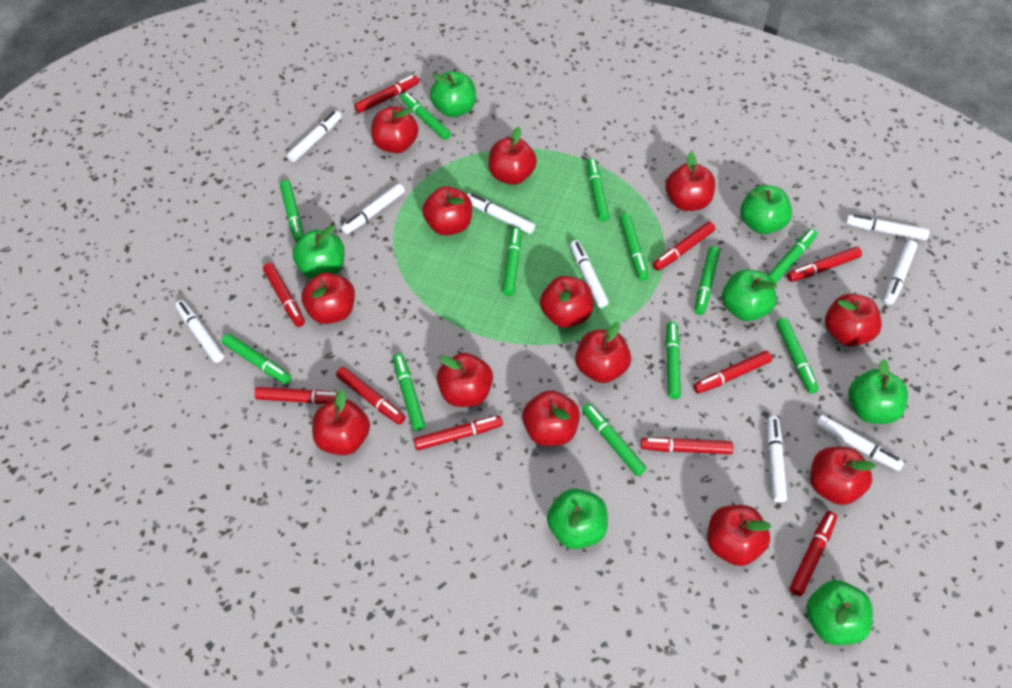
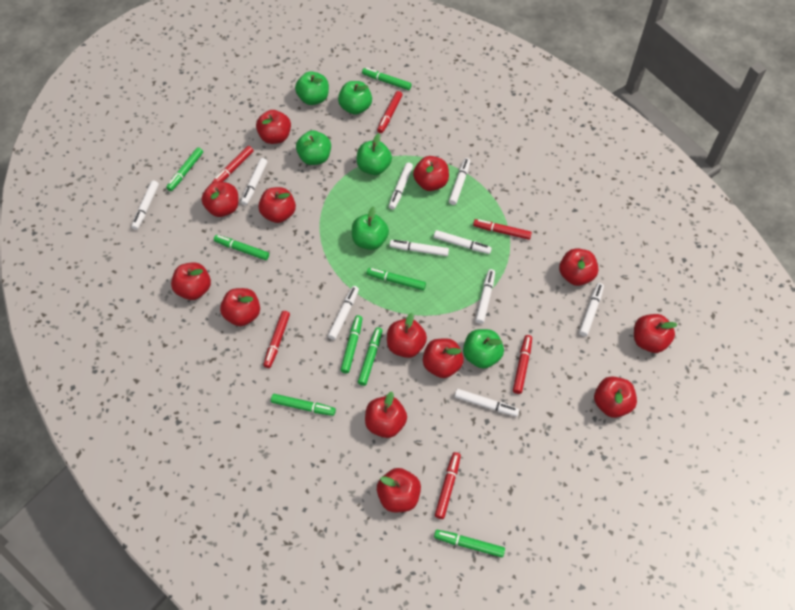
green apple: 7 -> 6
green marker: 12 -> 8
red marker: 10 -> 6
white marker: 9 -> 10

